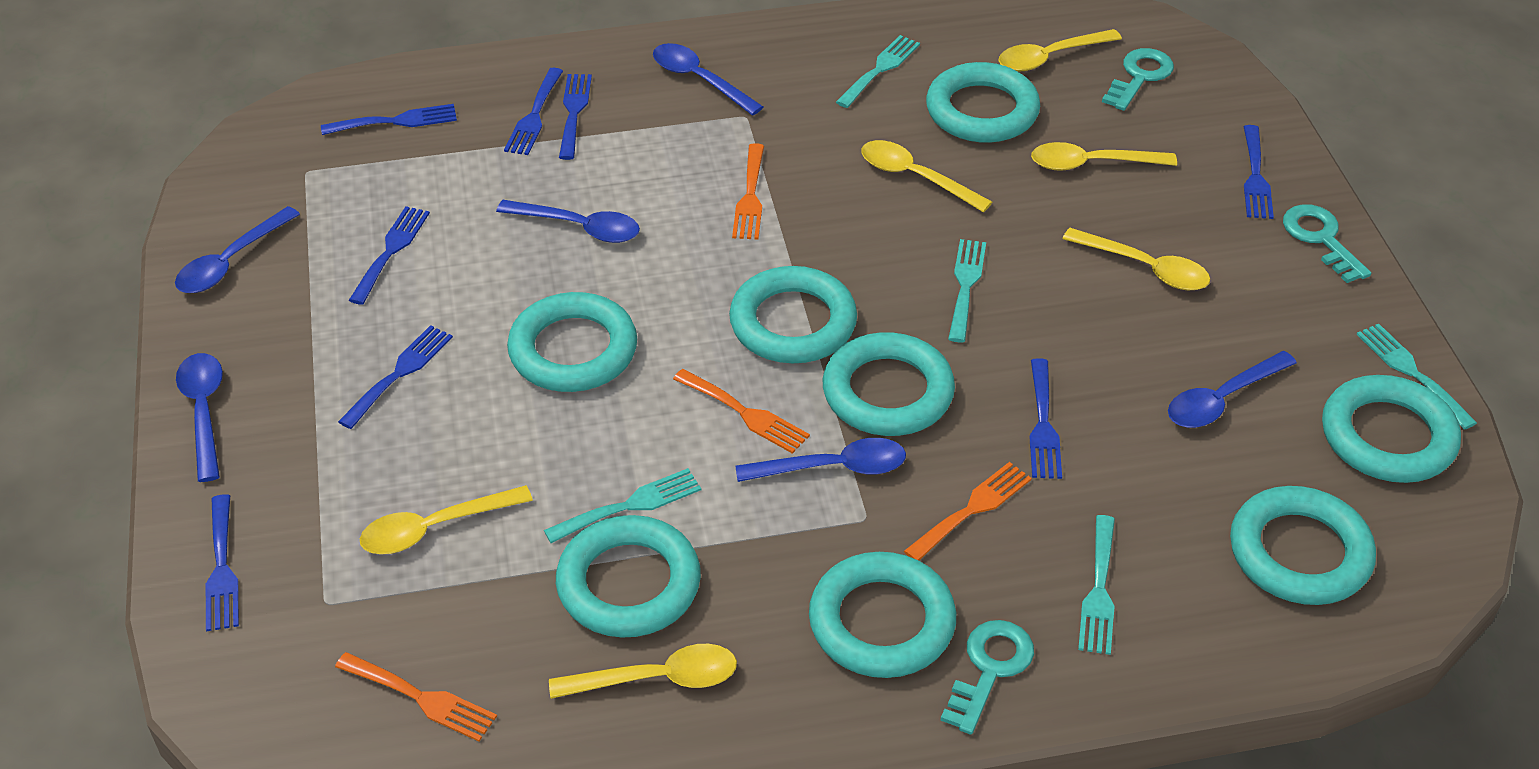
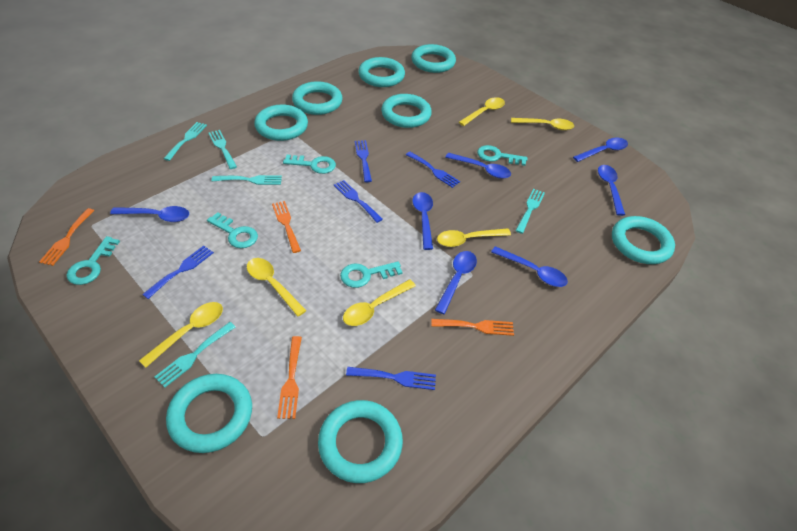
blue fork: 8 -> 5
blue spoon: 6 -> 7
turquoise key: 3 -> 5

